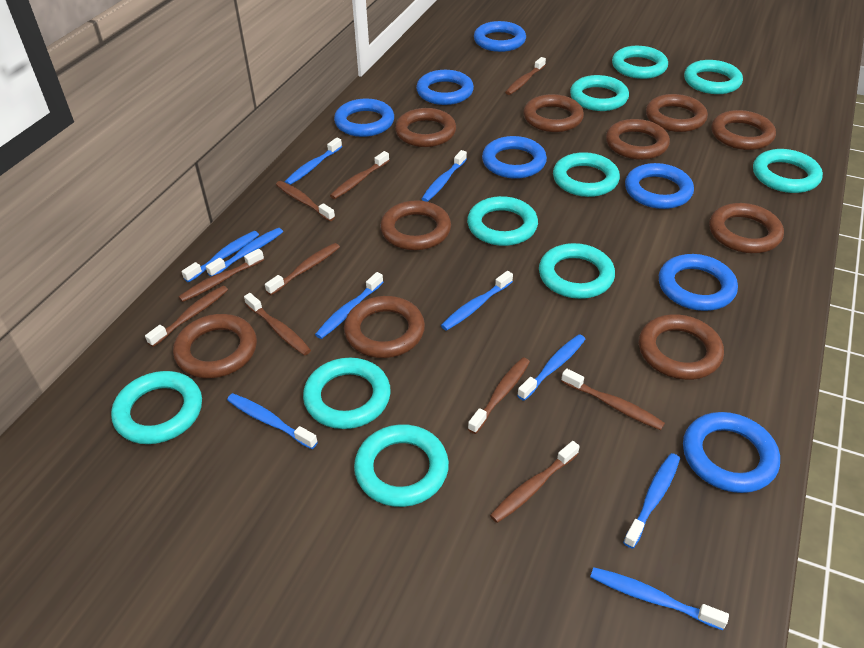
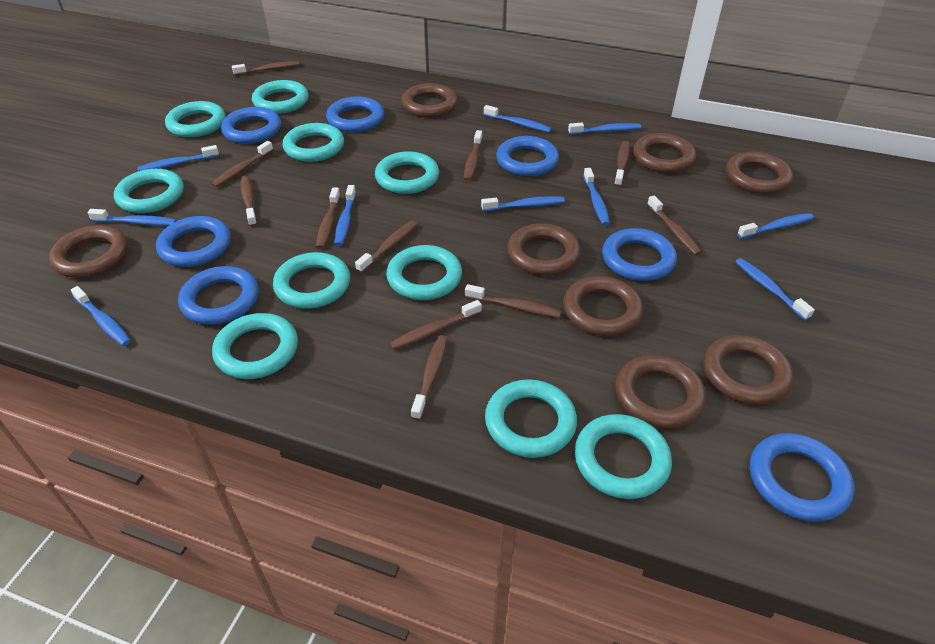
brown ring: 10 -> 8
brown toothbrush: 10 -> 11

